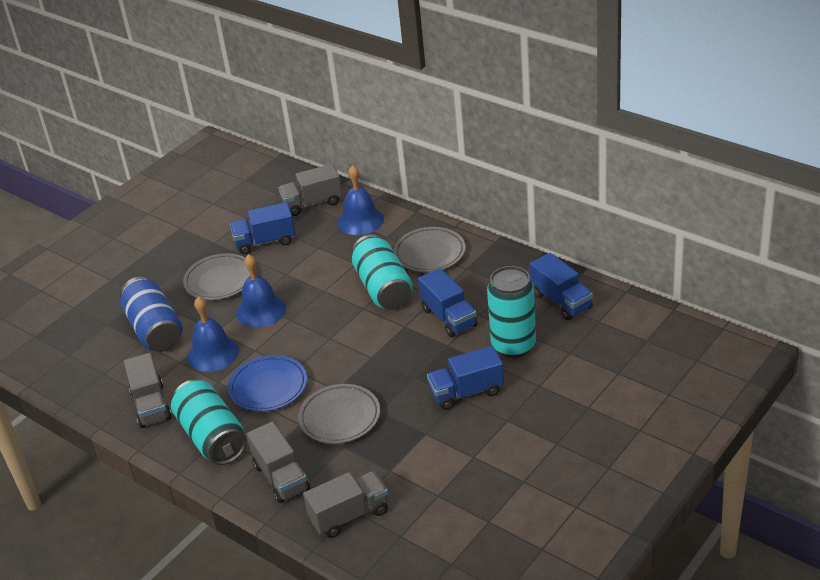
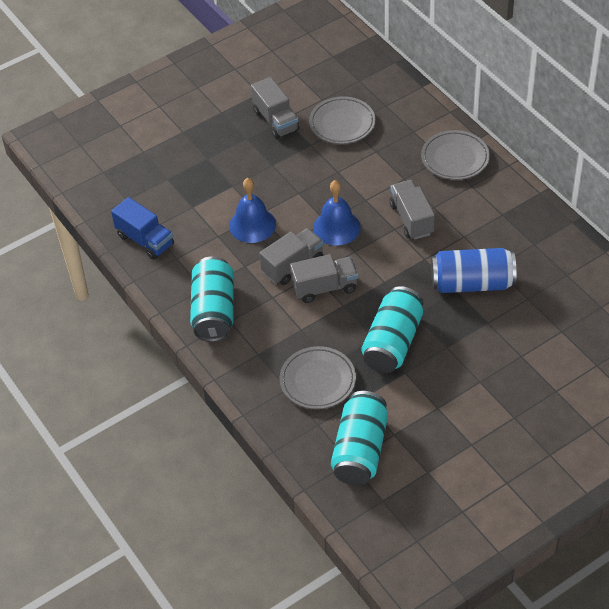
blue bell: 3 -> 2
blue plate: 1 -> 0
blue truck: 4 -> 1

